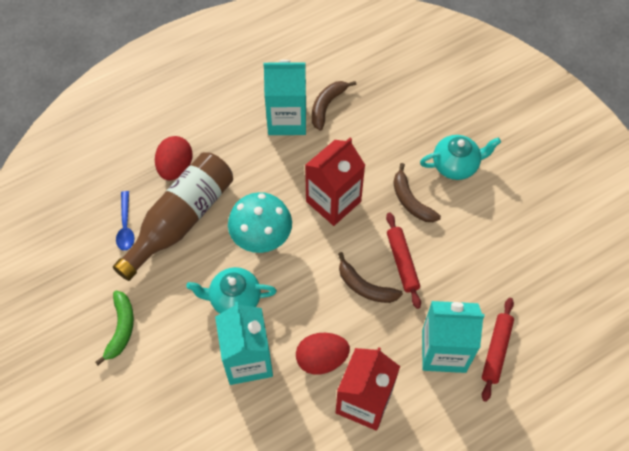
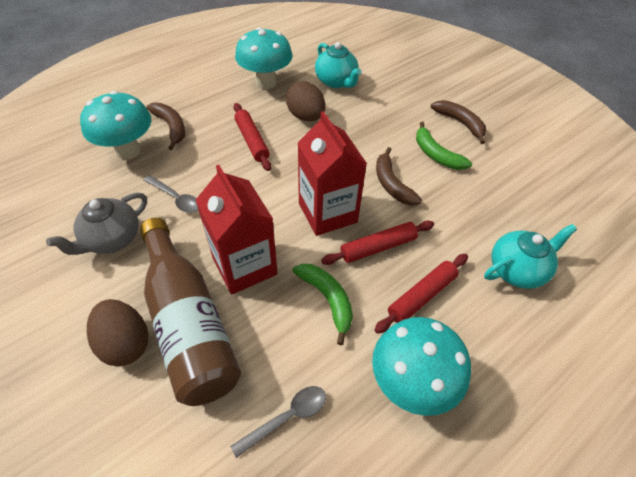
blue spoon: 1 -> 0
brown egg: 0 -> 2
green banana: 1 -> 2
grey spoon: 0 -> 2
grey teapot: 0 -> 1
red egg: 2 -> 0
red rolling pin: 2 -> 3
turquoise carton: 3 -> 0
turquoise mushroom: 1 -> 3

